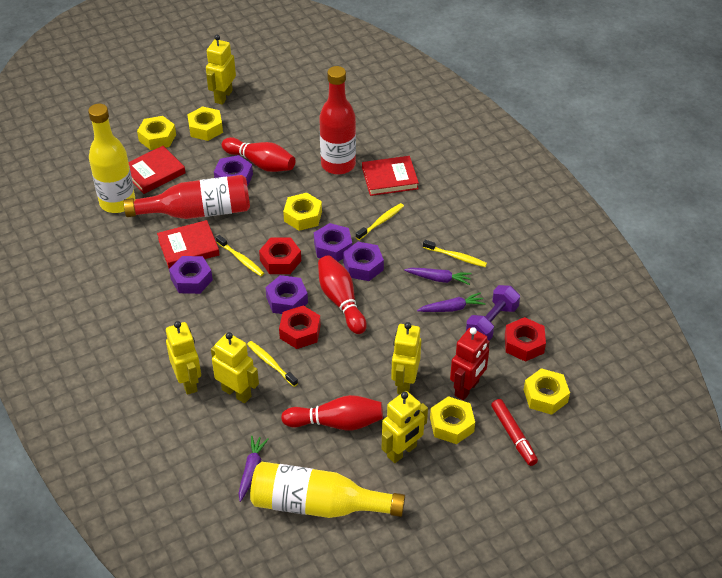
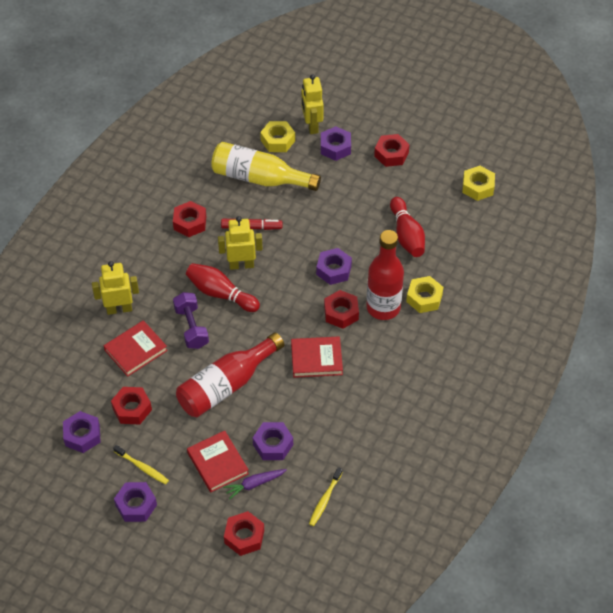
purple carrot: 3 -> 1
red bowling pin: 3 -> 2
red nut: 3 -> 5
red robot: 1 -> 0
yellow bottle: 2 -> 1
yellow nut: 5 -> 3
yellow robot: 5 -> 3
yellow toothbrush: 4 -> 2

